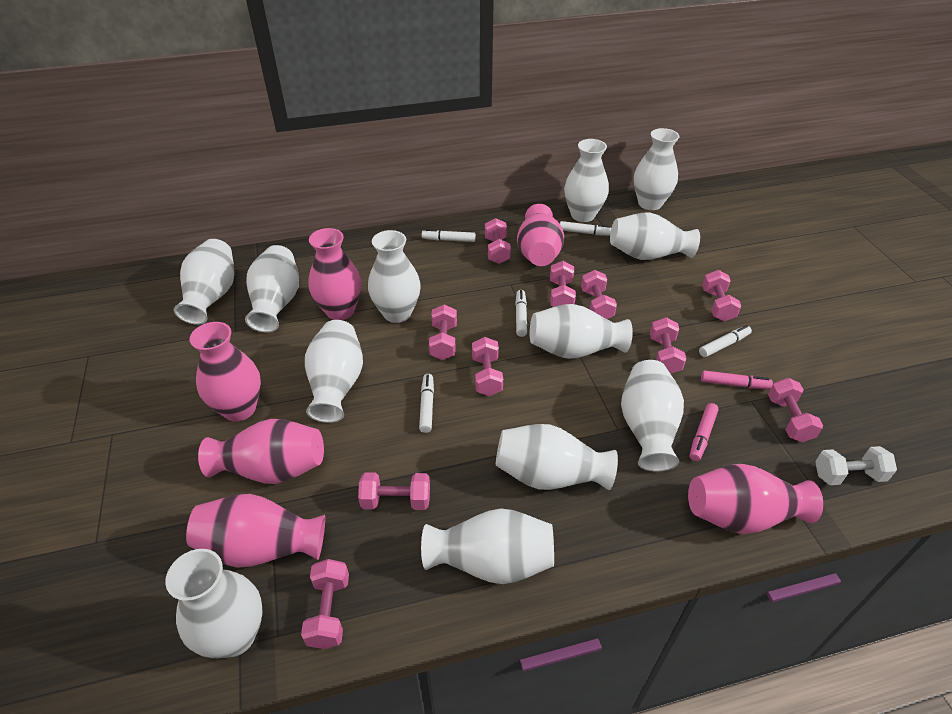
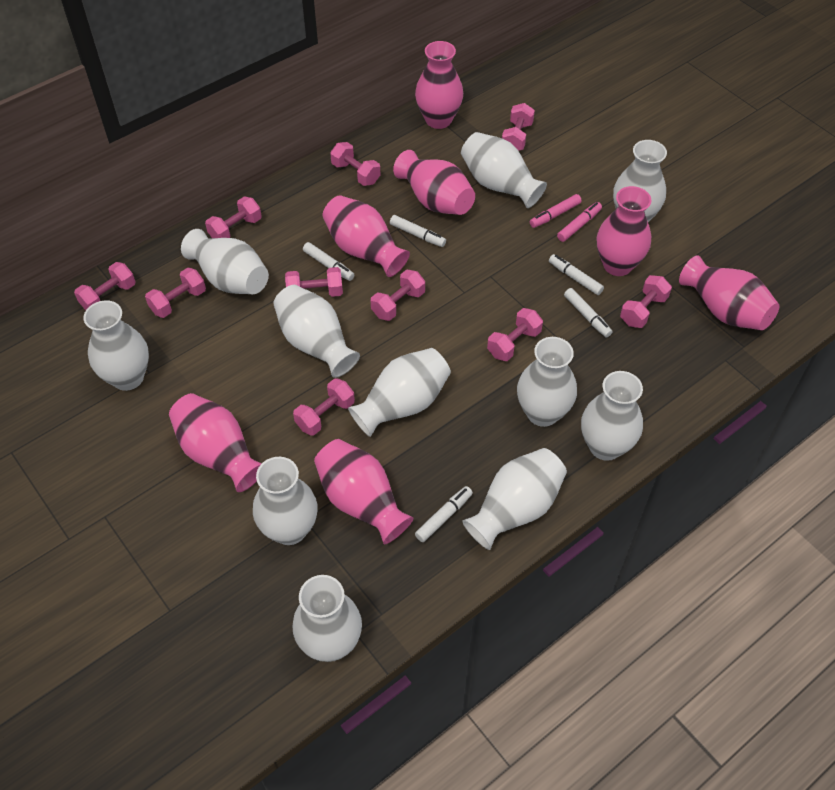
pink vase: 6 -> 7
white dumbbell: 1 -> 0
white vase: 12 -> 11

